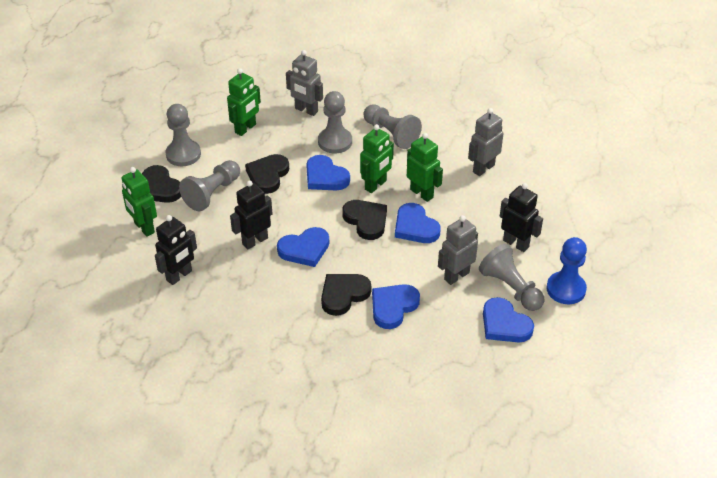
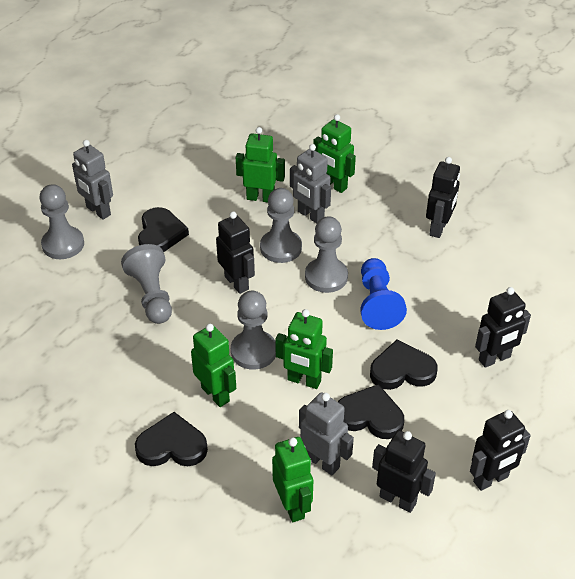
black robot: 3 -> 5
blue heart: 5 -> 0
green robot: 4 -> 5

